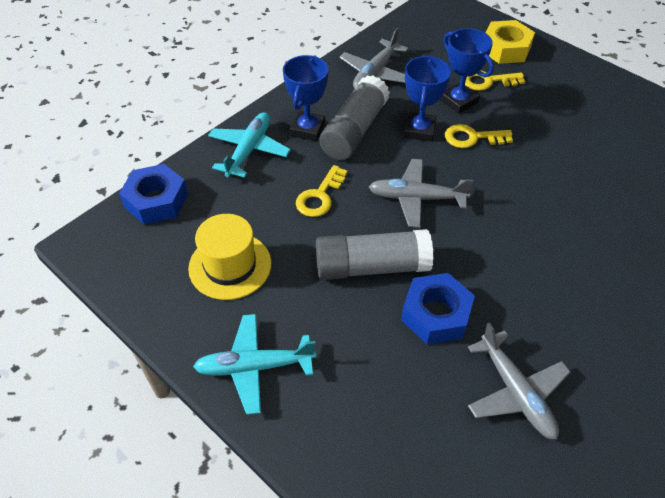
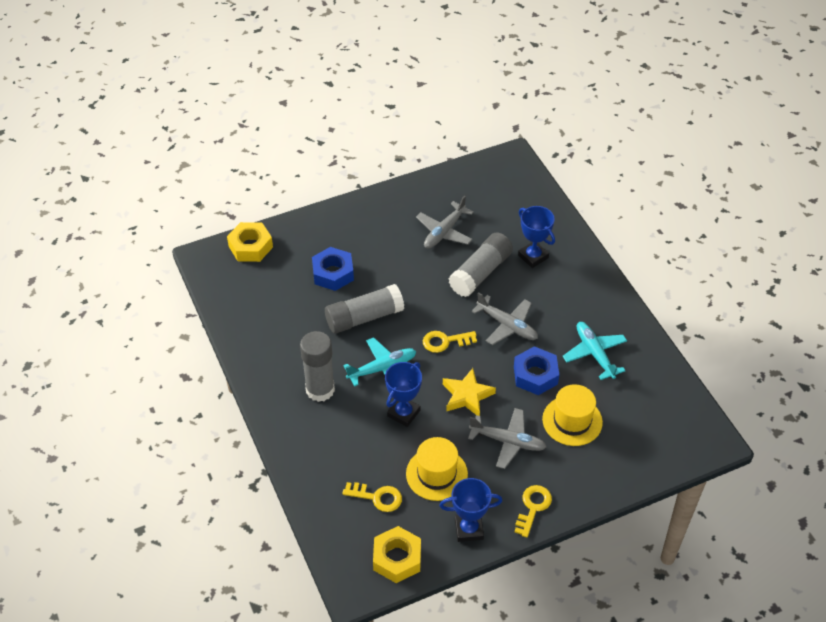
grey glue stick: 2 -> 3
yellow hat: 1 -> 2
yellow nut: 1 -> 2
yellow star: 0 -> 1

